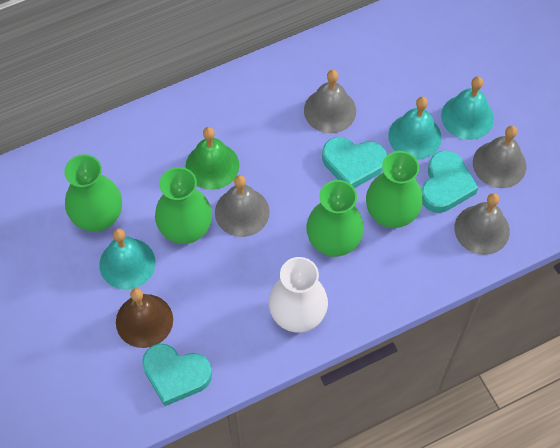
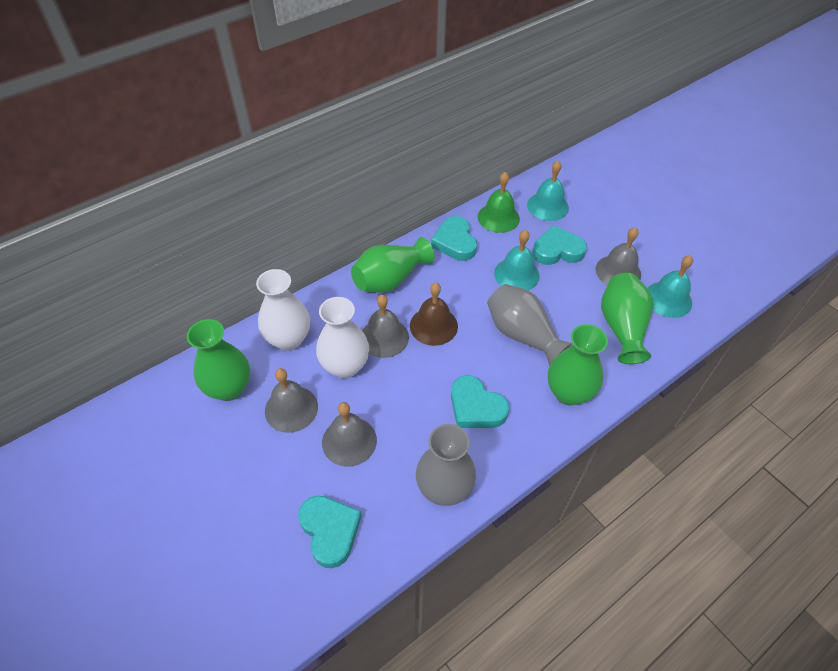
grey vase: 0 -> 2
turquoise heart: 3 -> 4
white vase: 1 -> 2

